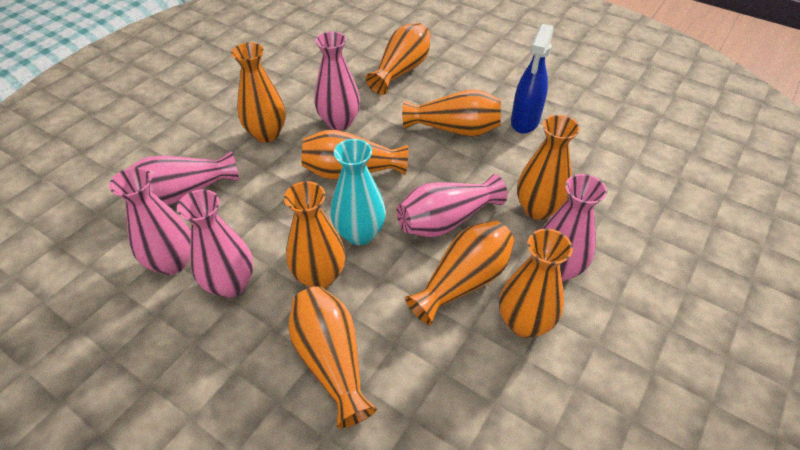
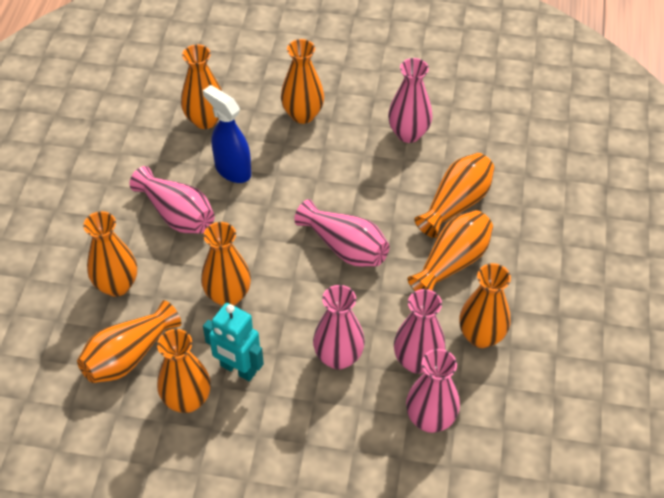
turquoise robot: 0 -> 1
turquoise vase: 1 -> 0

